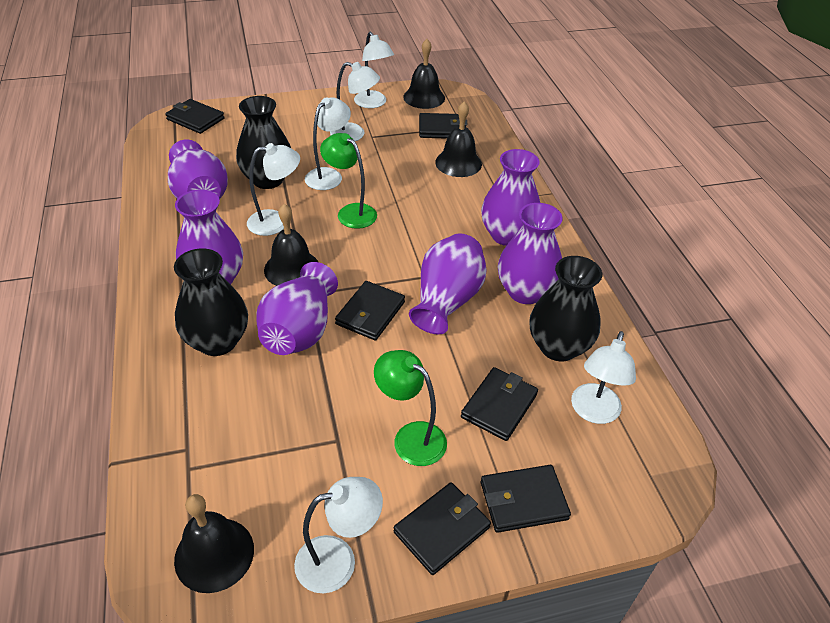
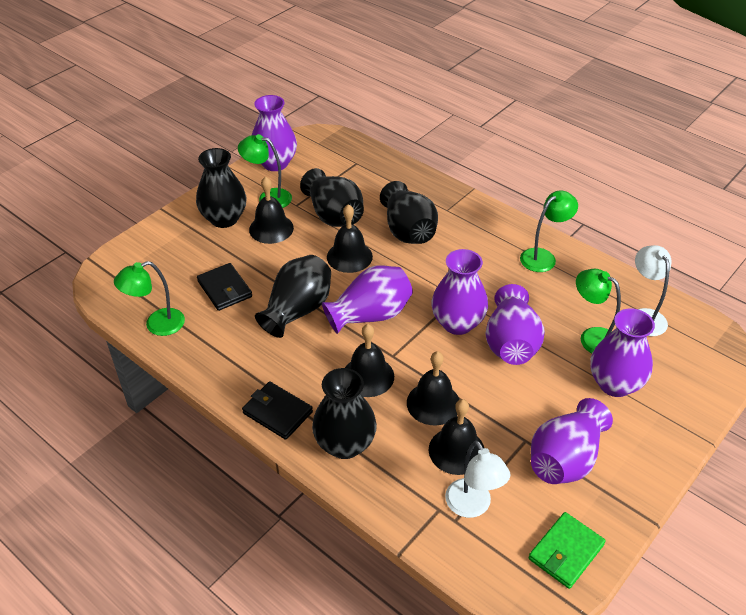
black bell: 4 -> 5
black vase: 3 -> 5
black wallet: 6 -> 2
green lamp: 2 -> 4
green wallet: 0 -> 1
white lamp: 6 -> 2

